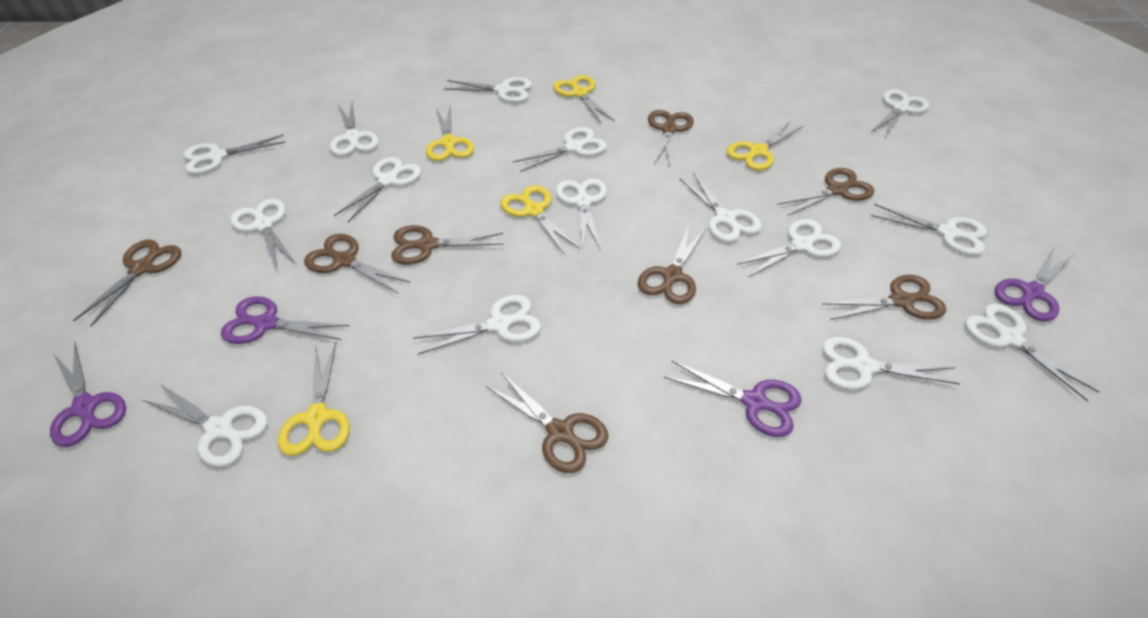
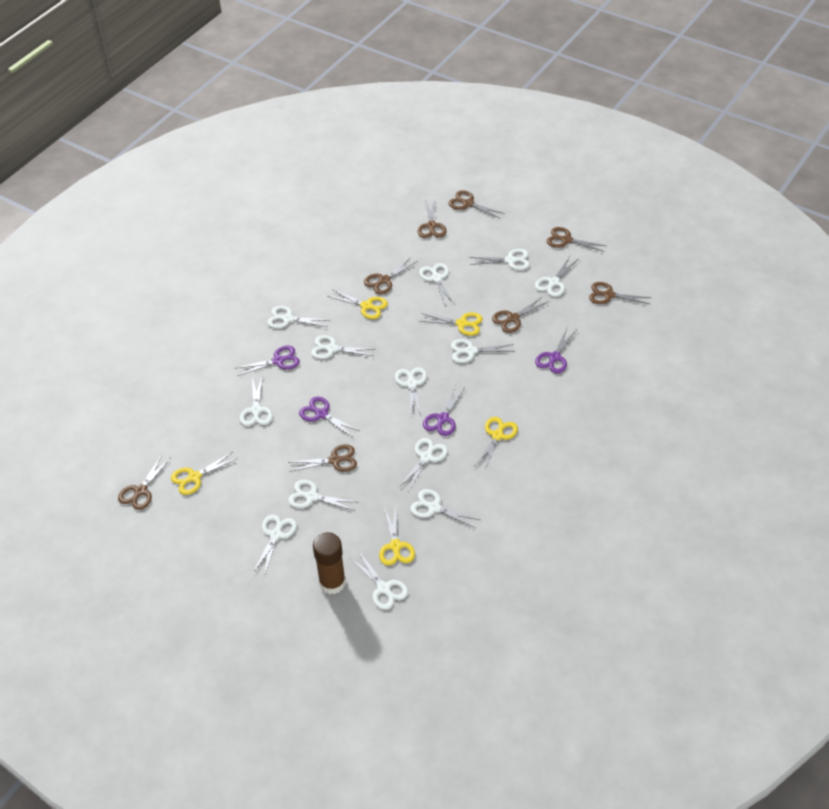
brown glue stick: 0 -> 1
white scissors: 15 -> 13

